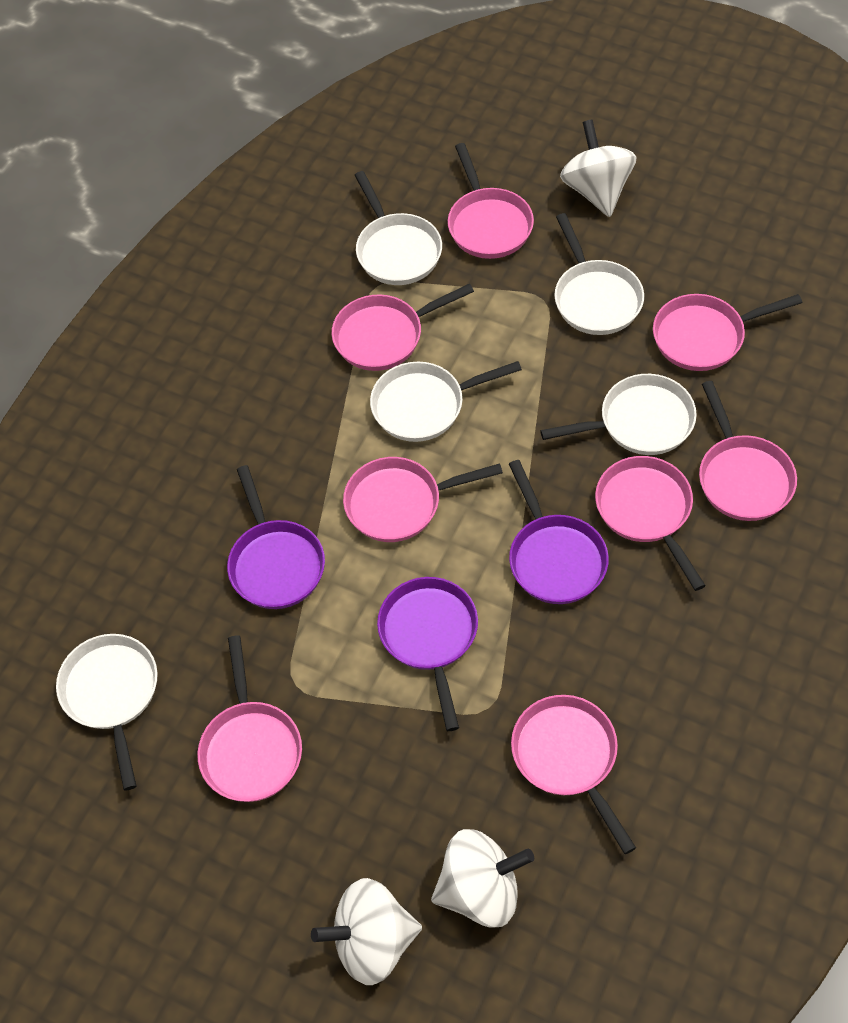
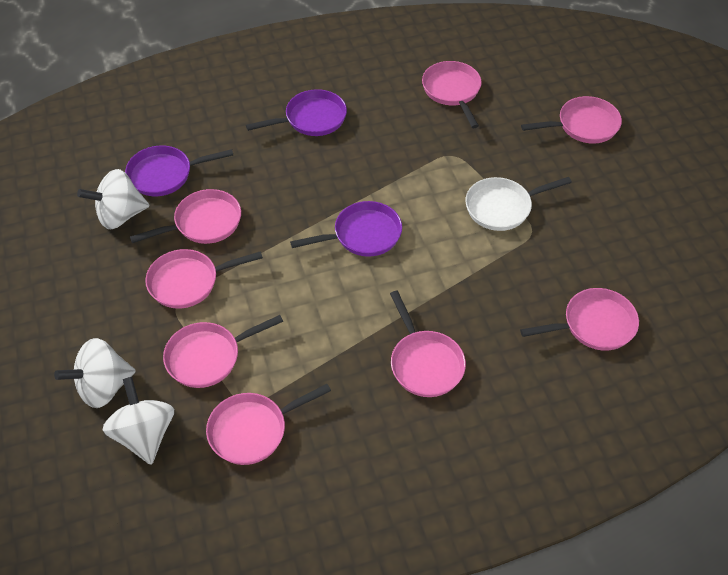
white pan: 5 -> 1

